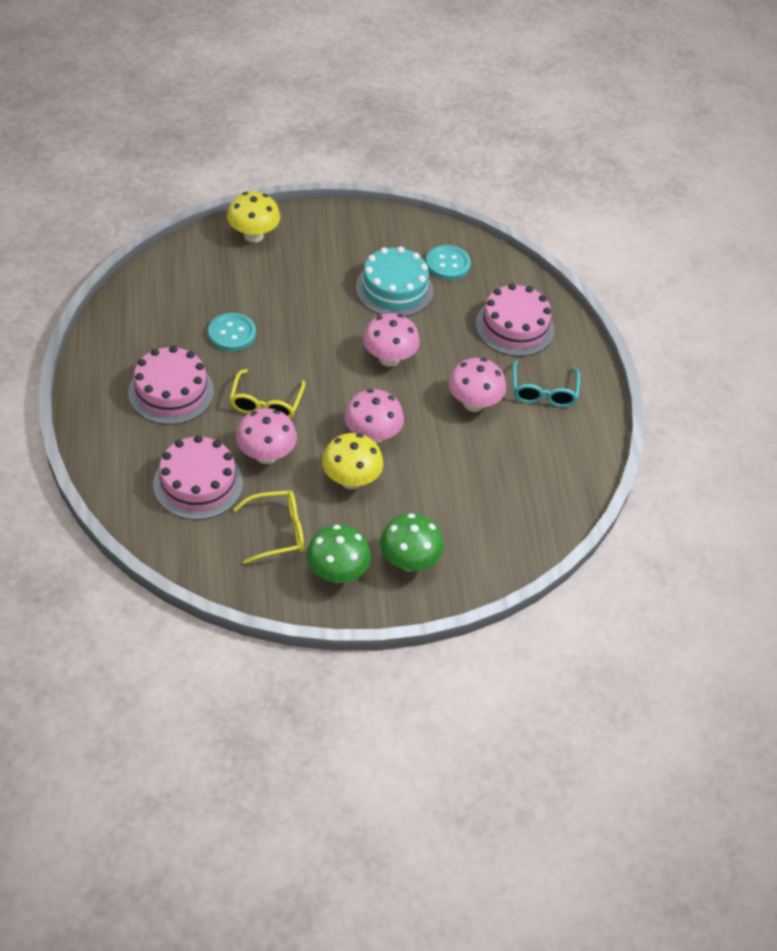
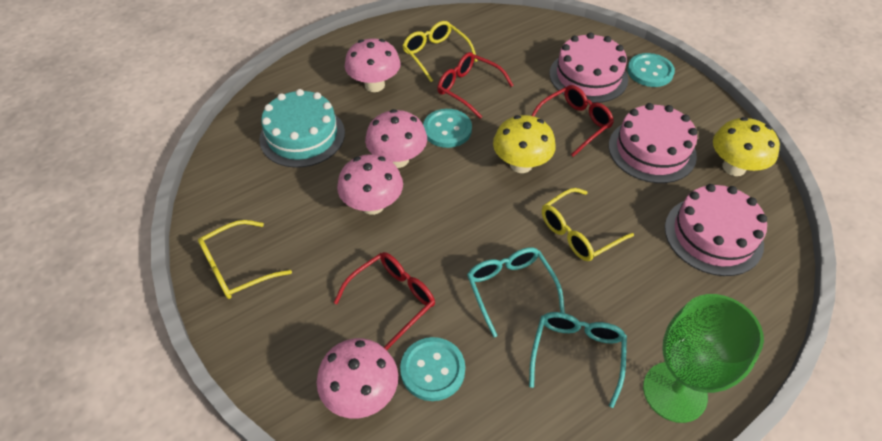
green goblet: 0 -> 1
green mushroom: 2 -> 0
red glasses: 0 -> 3
turquoise button: 2 -> 3
turquoise glasses: 1 -> 2
yellow glasses: 2 -> 3

